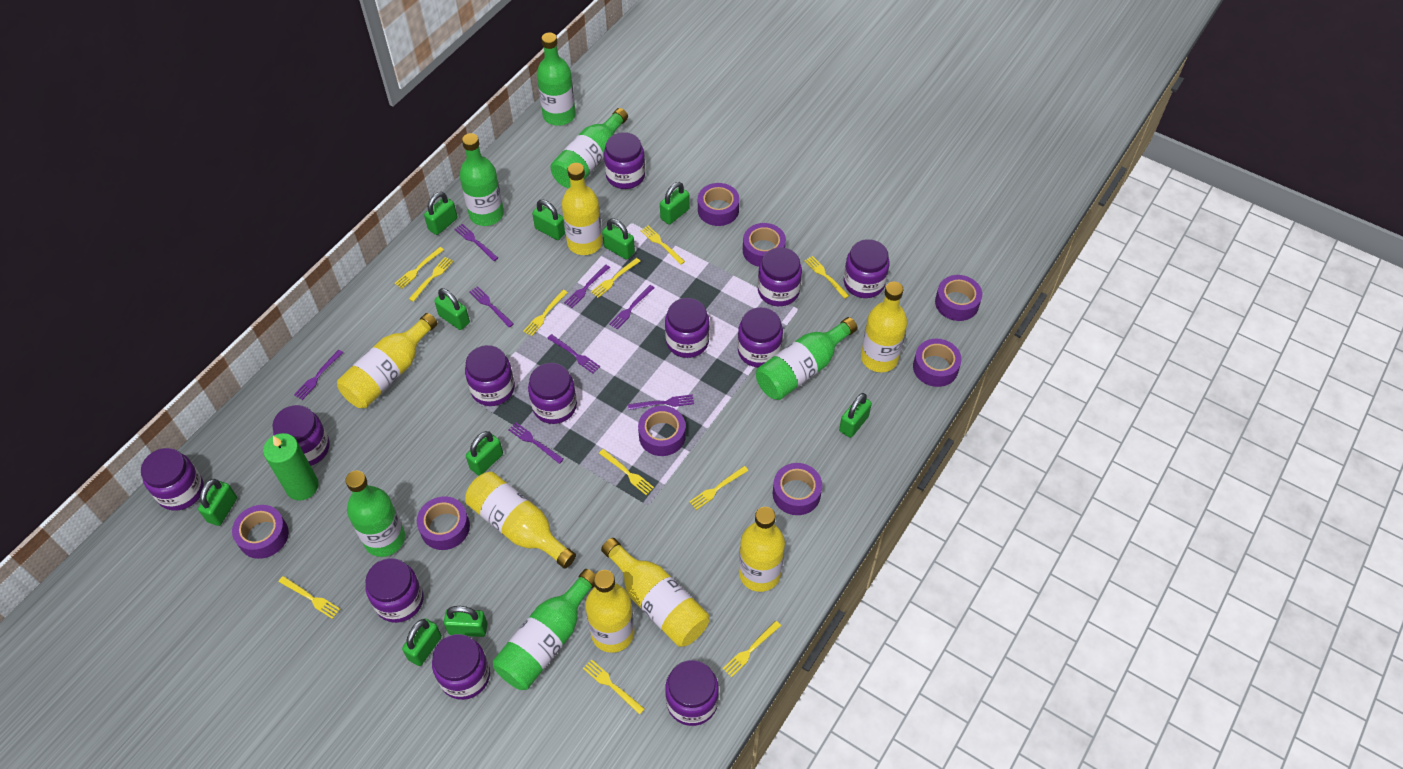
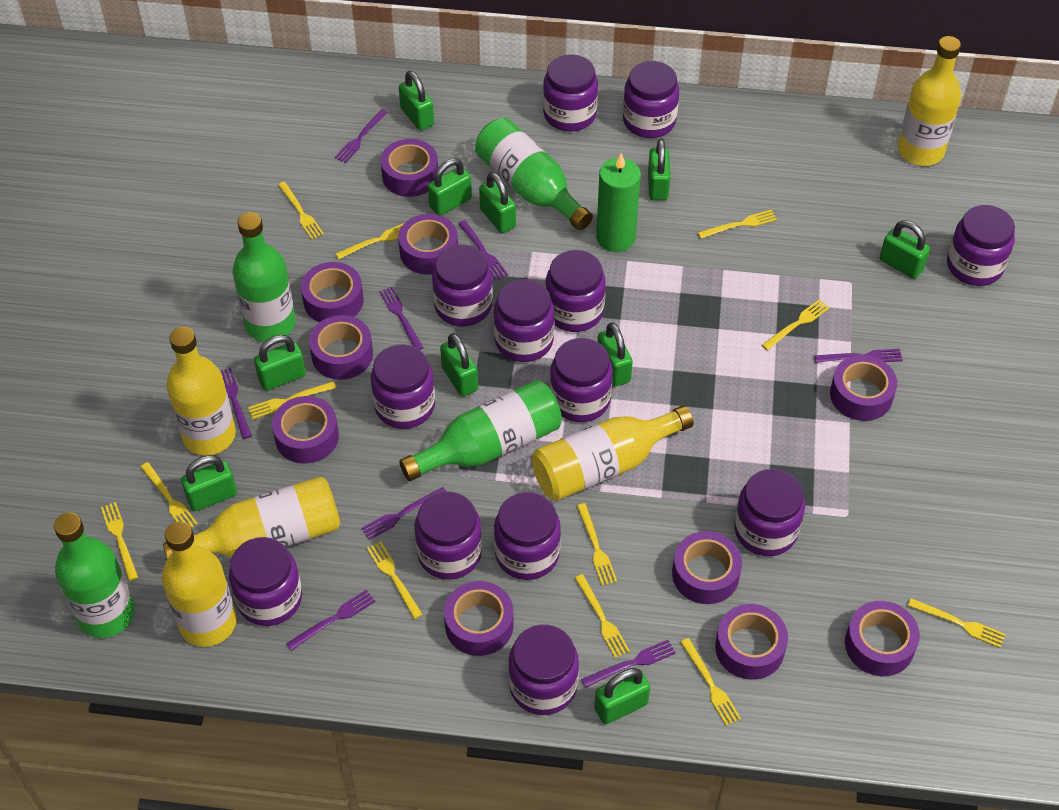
green bottle: 6 -> 4
purple jar: 12 -> 13
purple tape: 8 -> 10
yellow bottle: 7 -> 5
yellow fork: 11 -> 12

